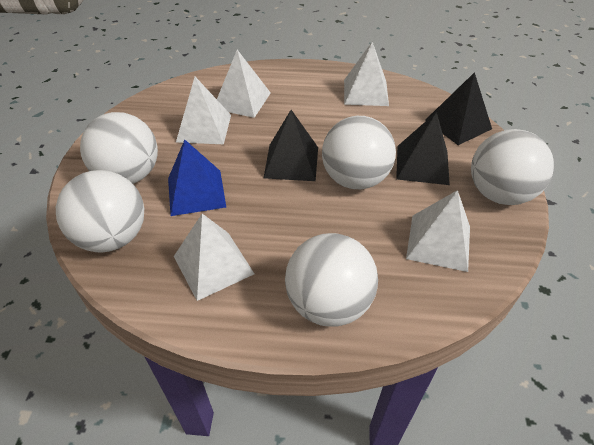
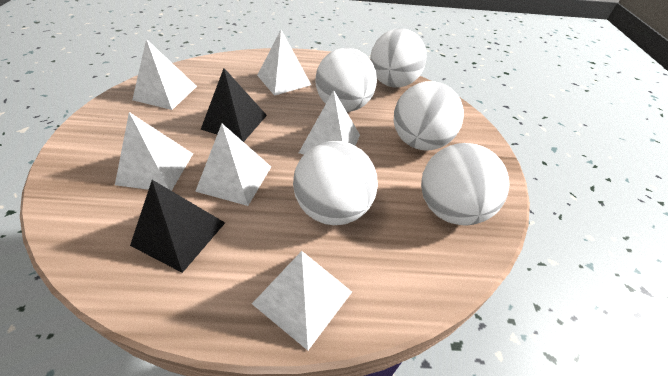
black pyramid: 3 -> 2
blue pyramid: 1 -> 0
white pyramid: 5 -> 6

